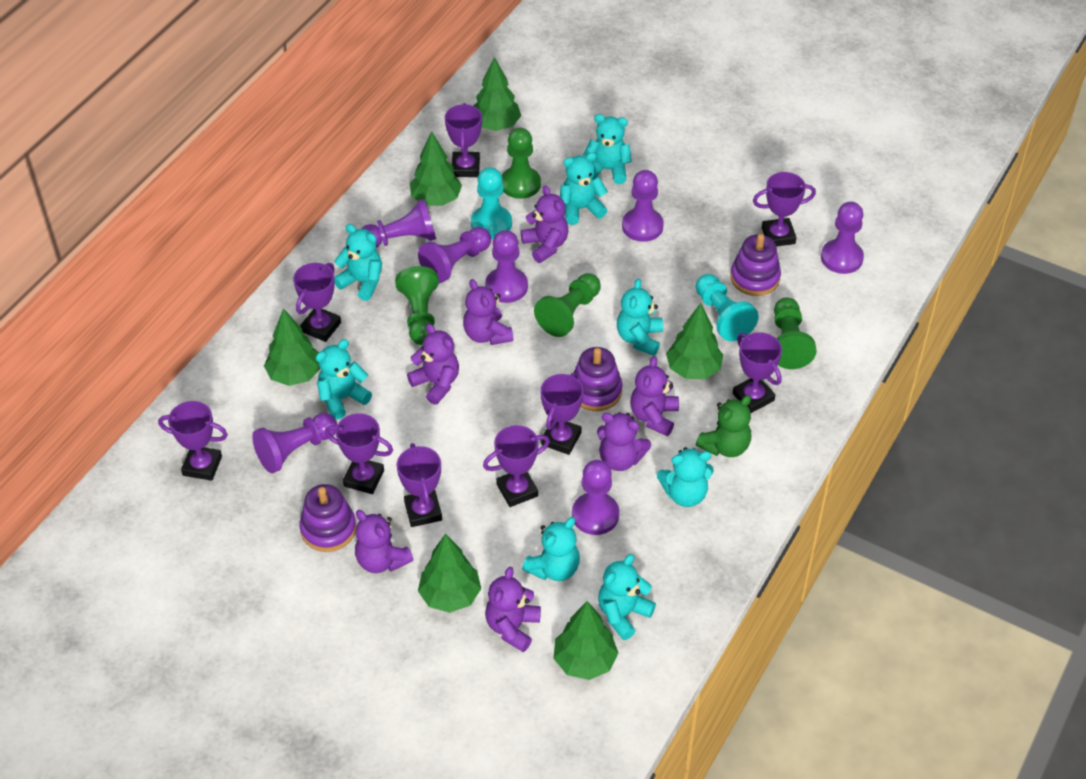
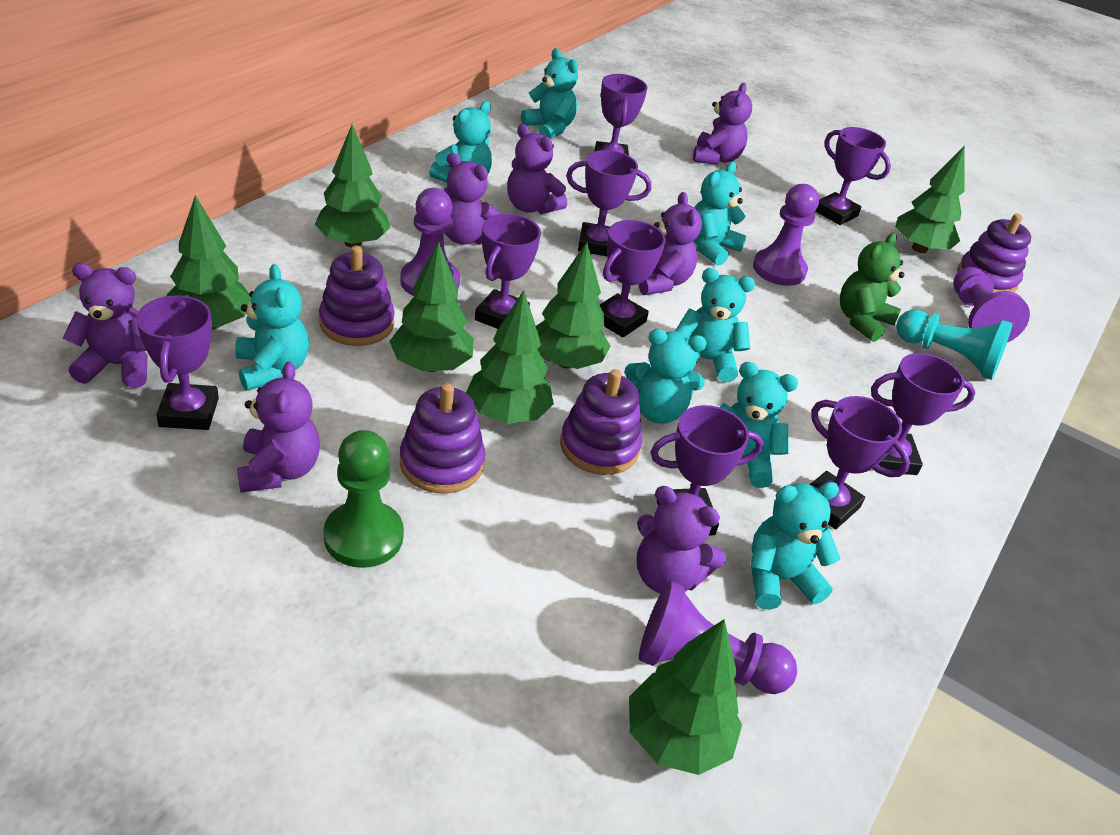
green pawn: 4 -> 1
green tree: 6 -> 7
purple pawn: 7 -> 4
purple stacking toy: 3 -> 4
turquoise pawn: 2 -> 1

